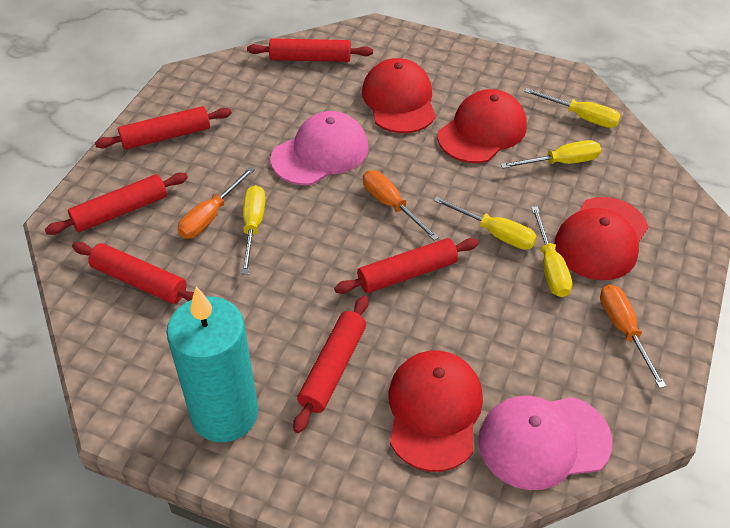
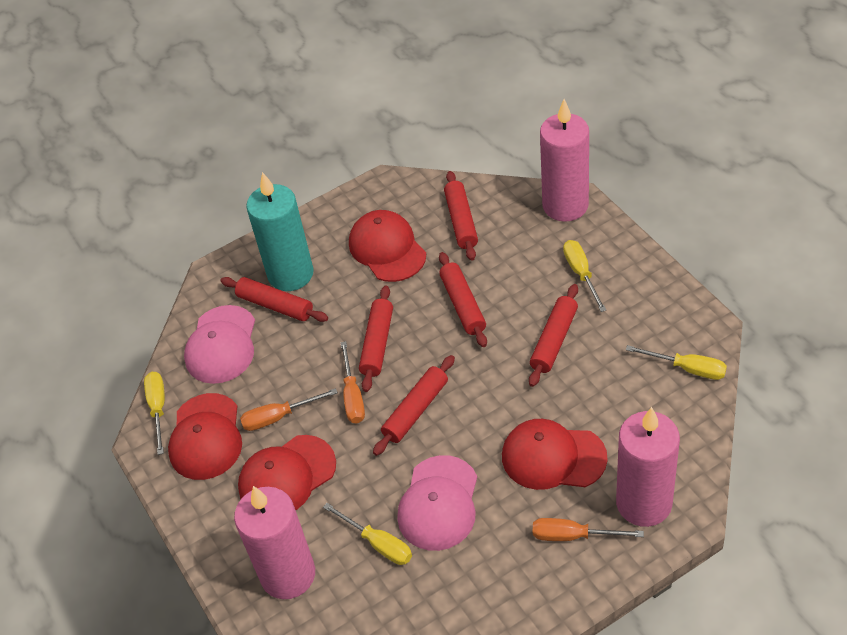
pink candle: 0 -> 3
yellow screwdriver: 5 -> 4

